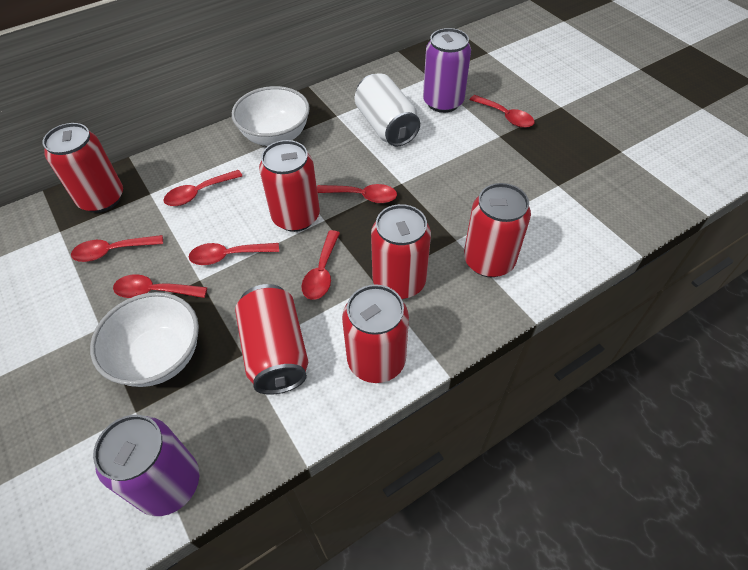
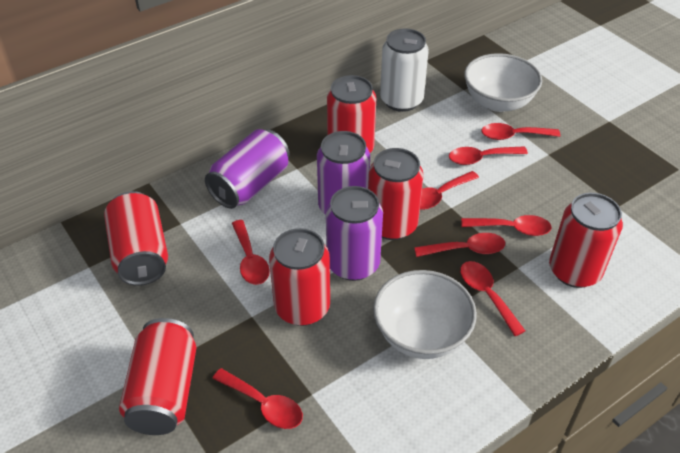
purple can: 2 -> 3
red spoon: 7 -> 8

